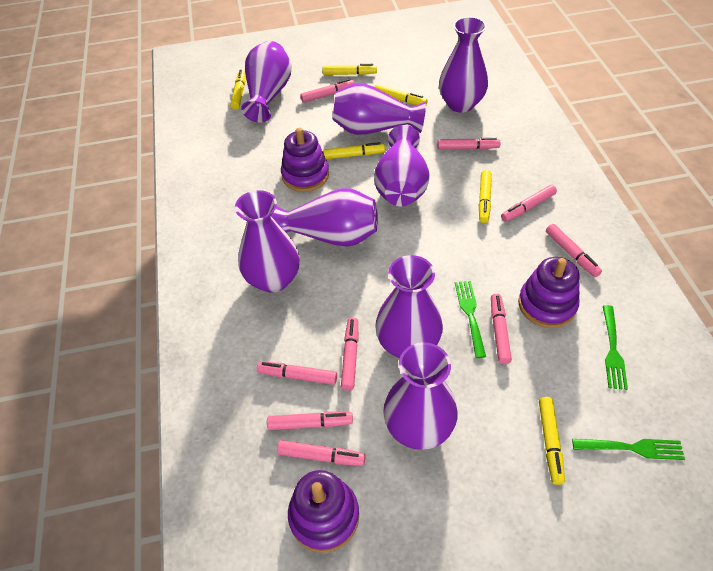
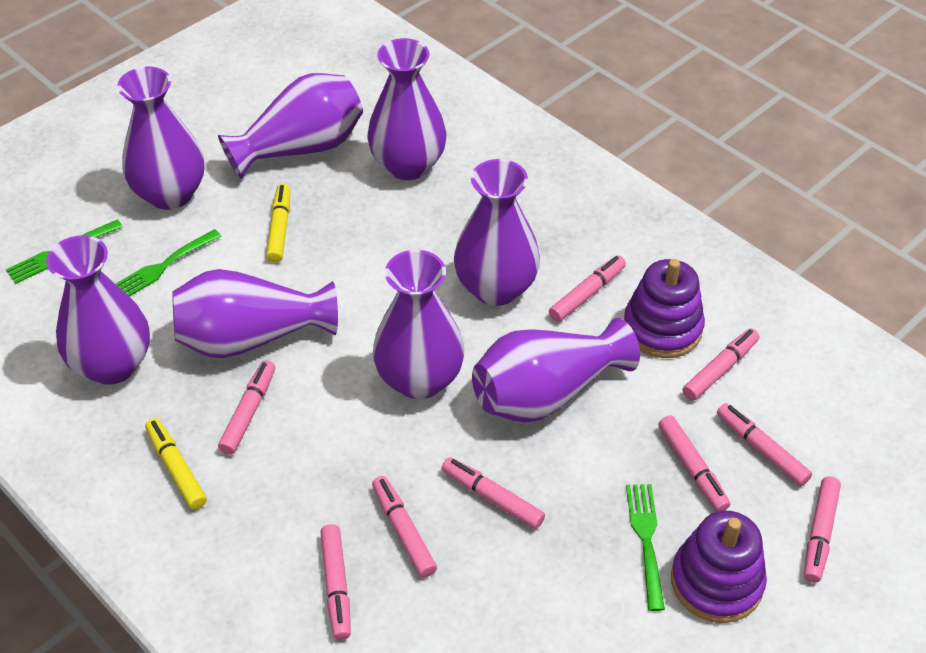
purple stacking toy: 3 -> 2
yellow marker: 6 -> 2

